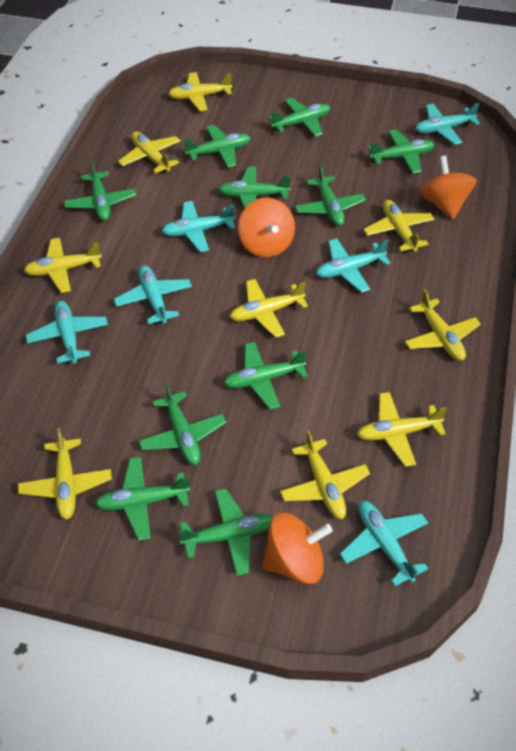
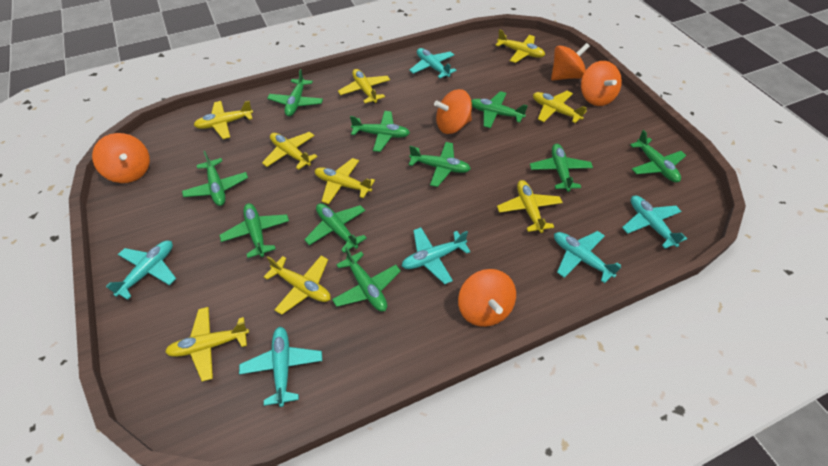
orange spinning top: 3 -> 5

